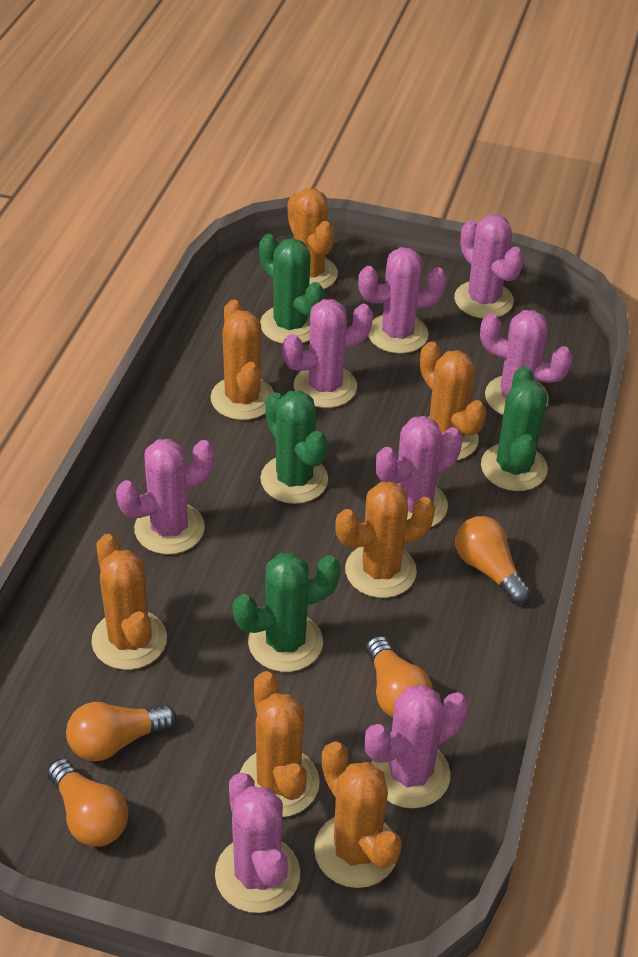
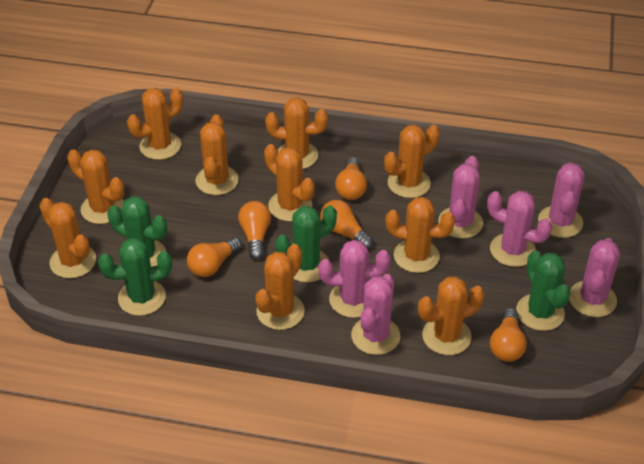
orange cactus: 7 -> 10
orange light bulb: 4 -> 5
pink cactus: 8 -> 6

